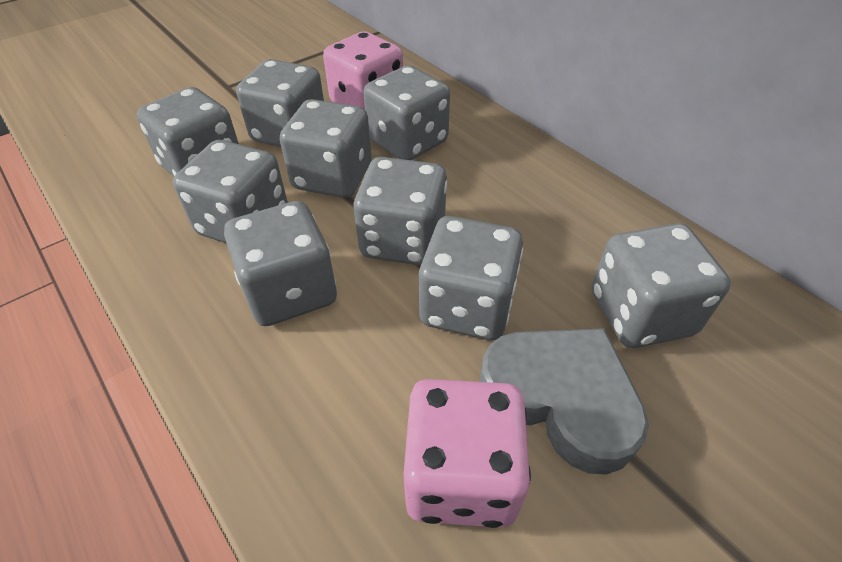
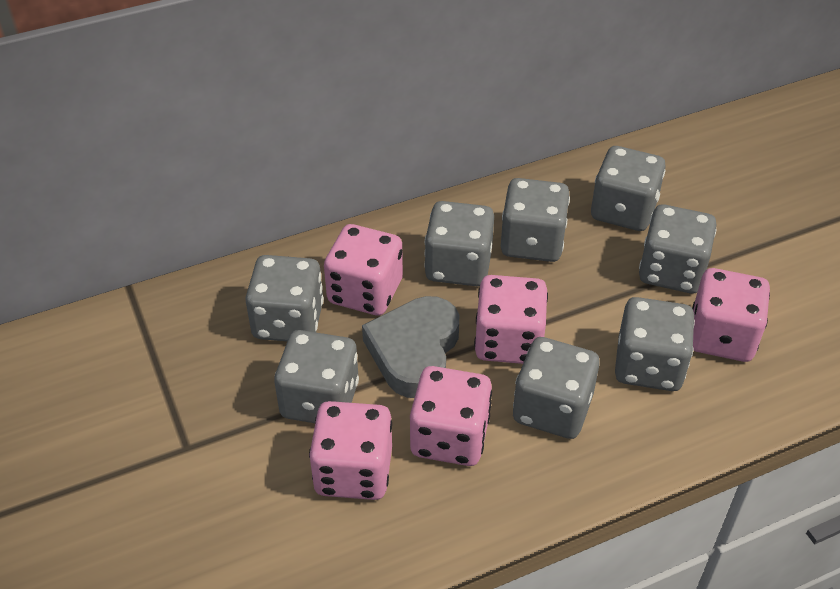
grey dice: 9 -> 8
pink dice: 2 -> 5

